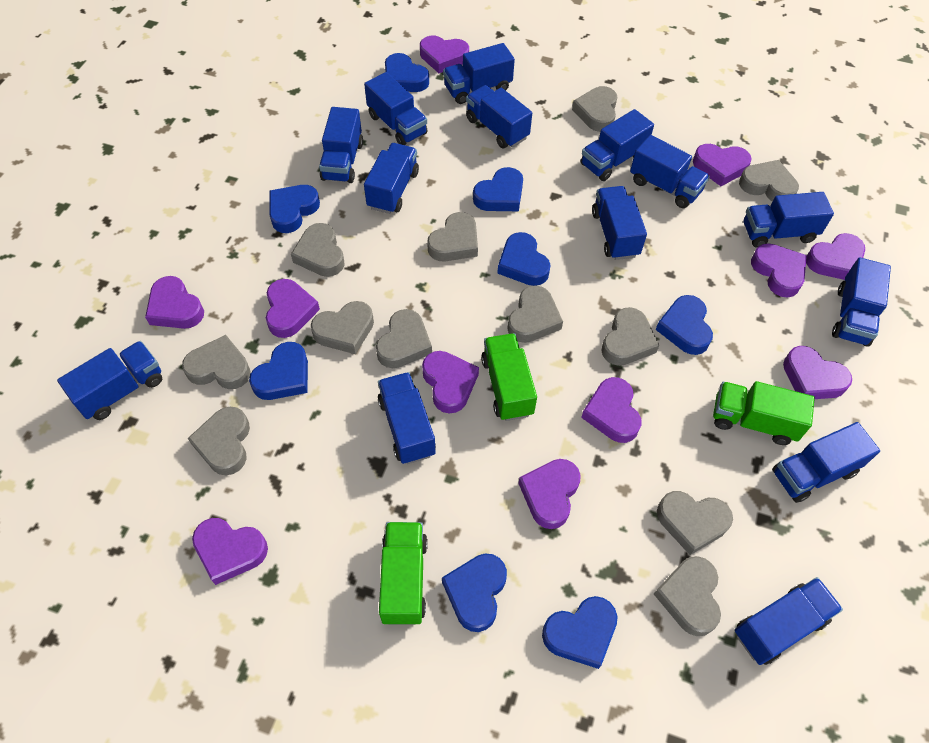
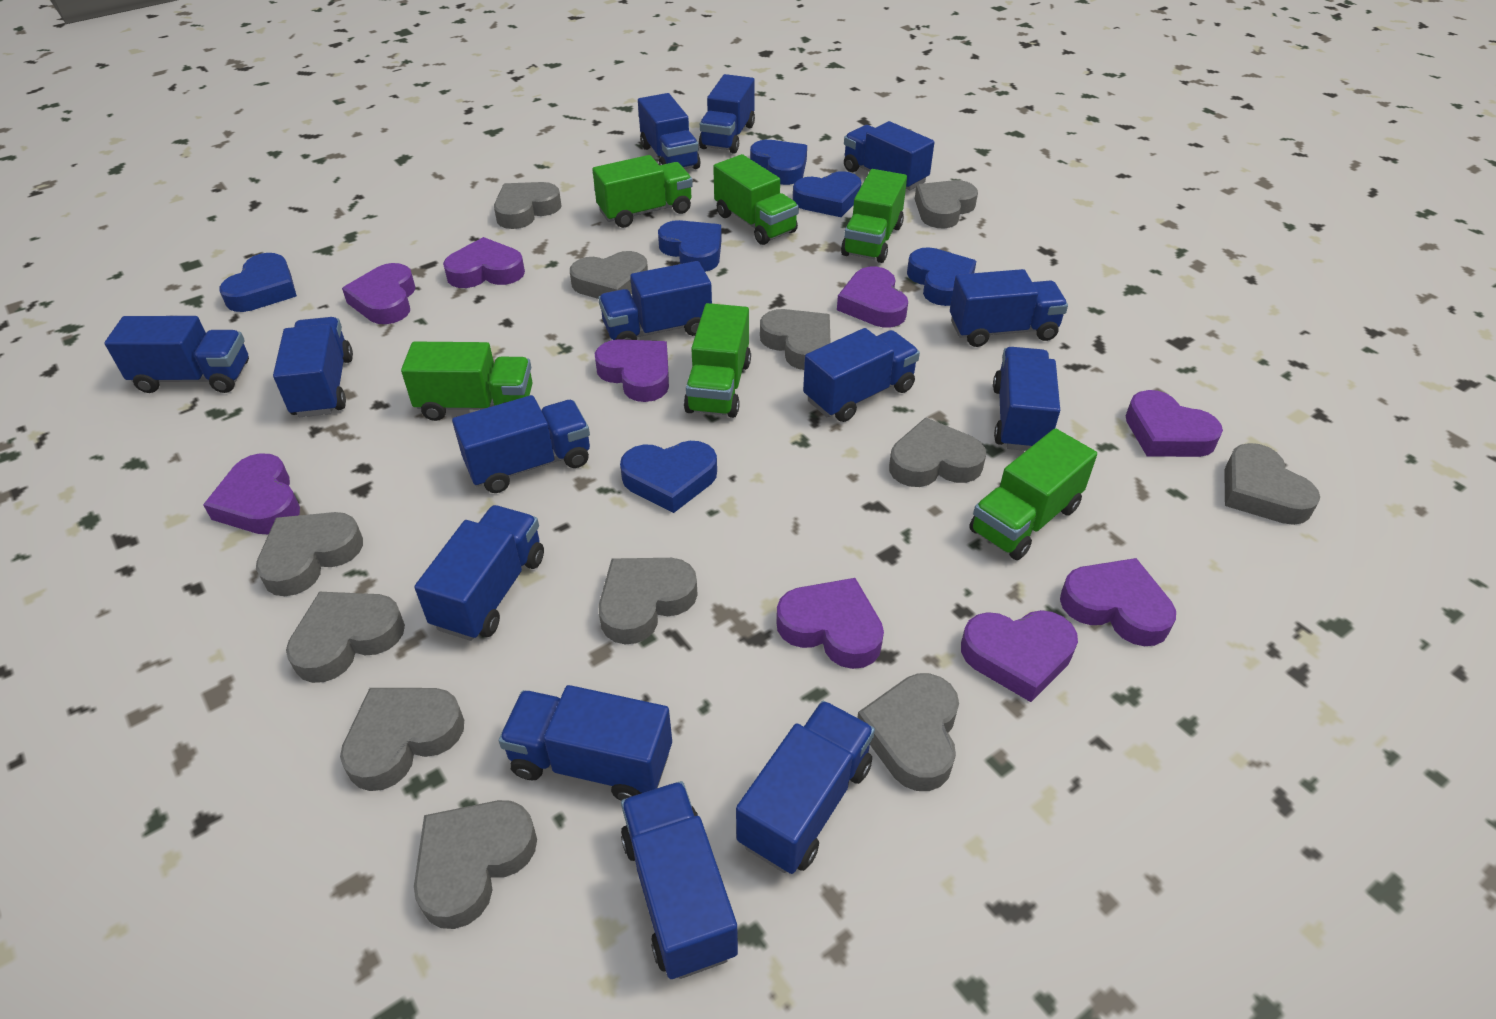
blue heart: 8 -> 6
green truck: 3 -> 6
purple heart: 11 -> 9

